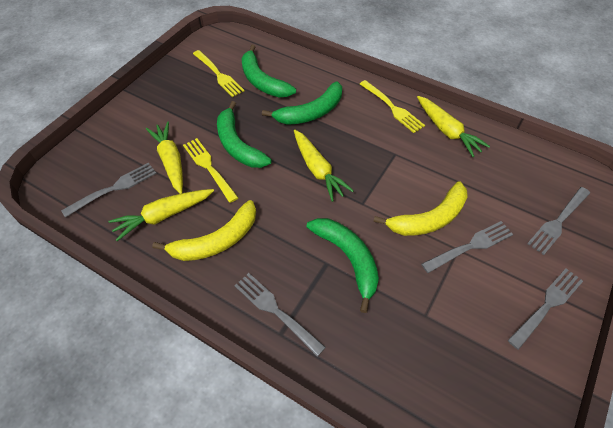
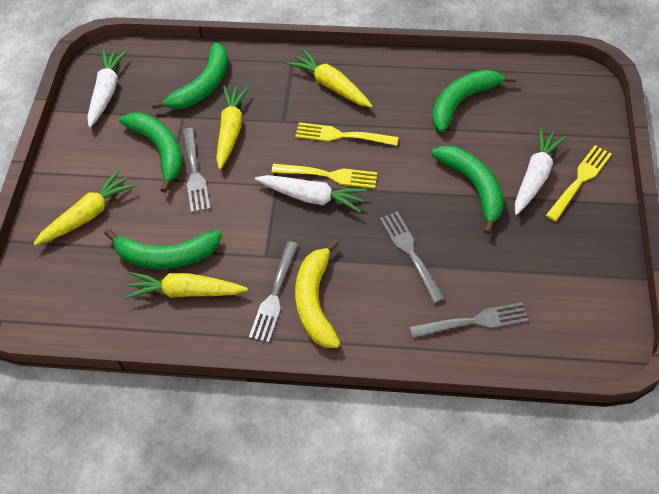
green banana: 4 -> 5
grey fork: 5 -> 4
white carrot: 0 -> 3
yellow banana: 2 -> 1

